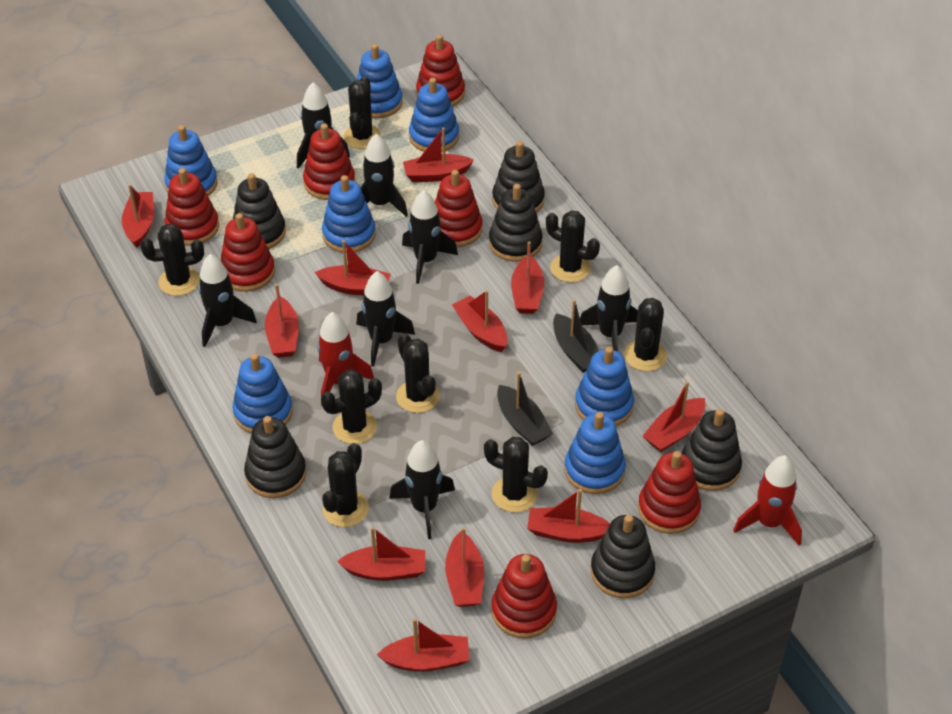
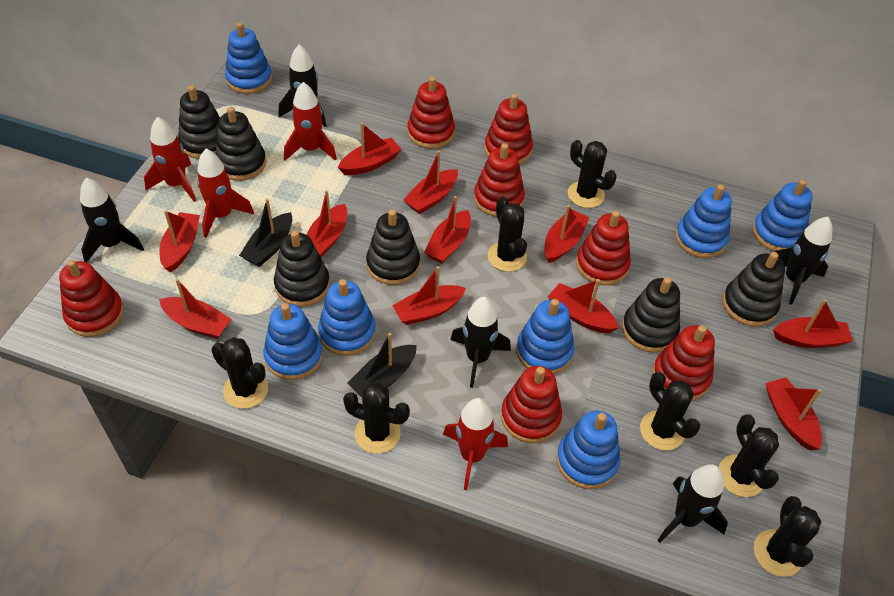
black cactus: 8 -> 7
black rocket: 7 -> 5
red rocket: 2 -> 4

